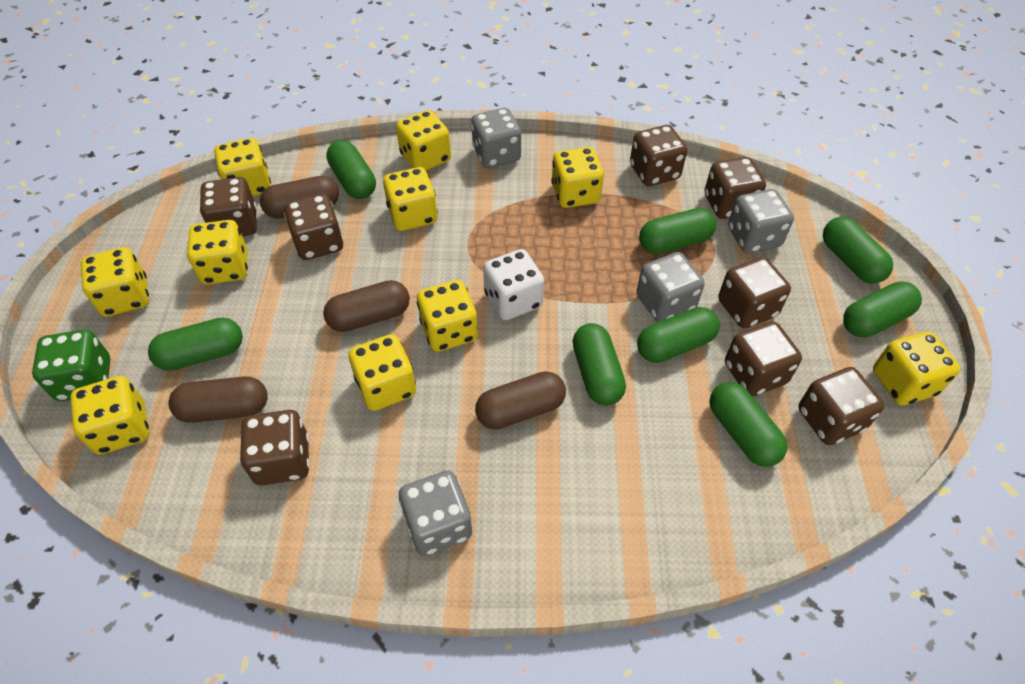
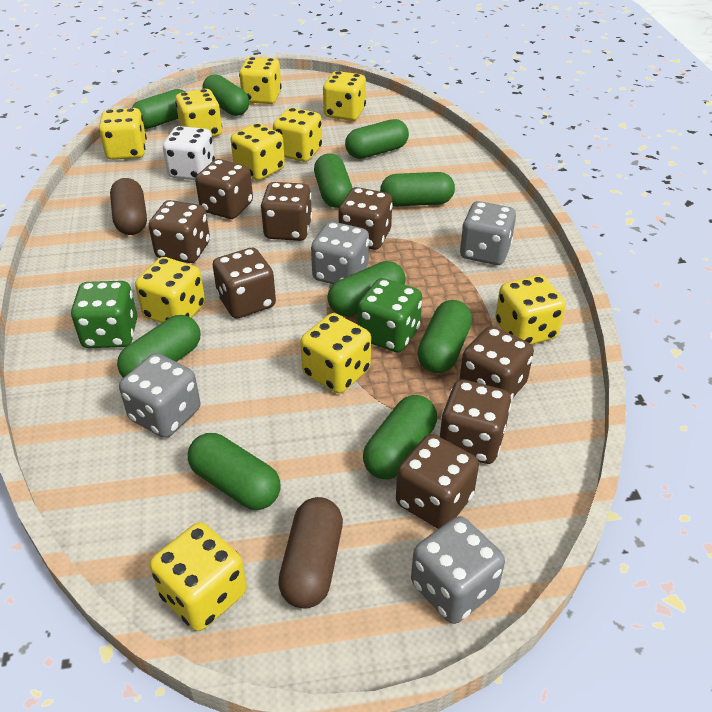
brown capsule: 4 -> 2
green capsule: 8 -> 10
green dice: 1 -> 2

